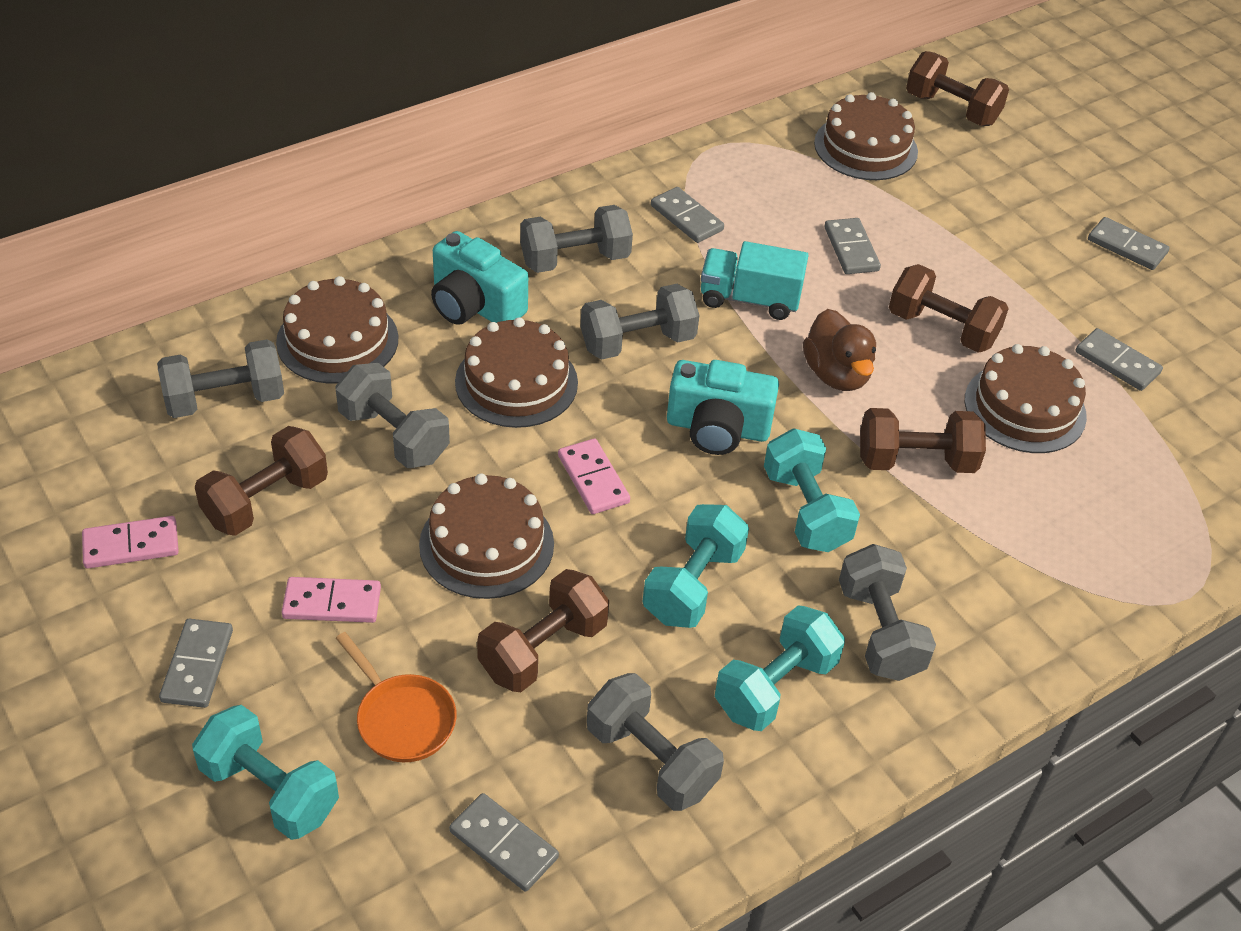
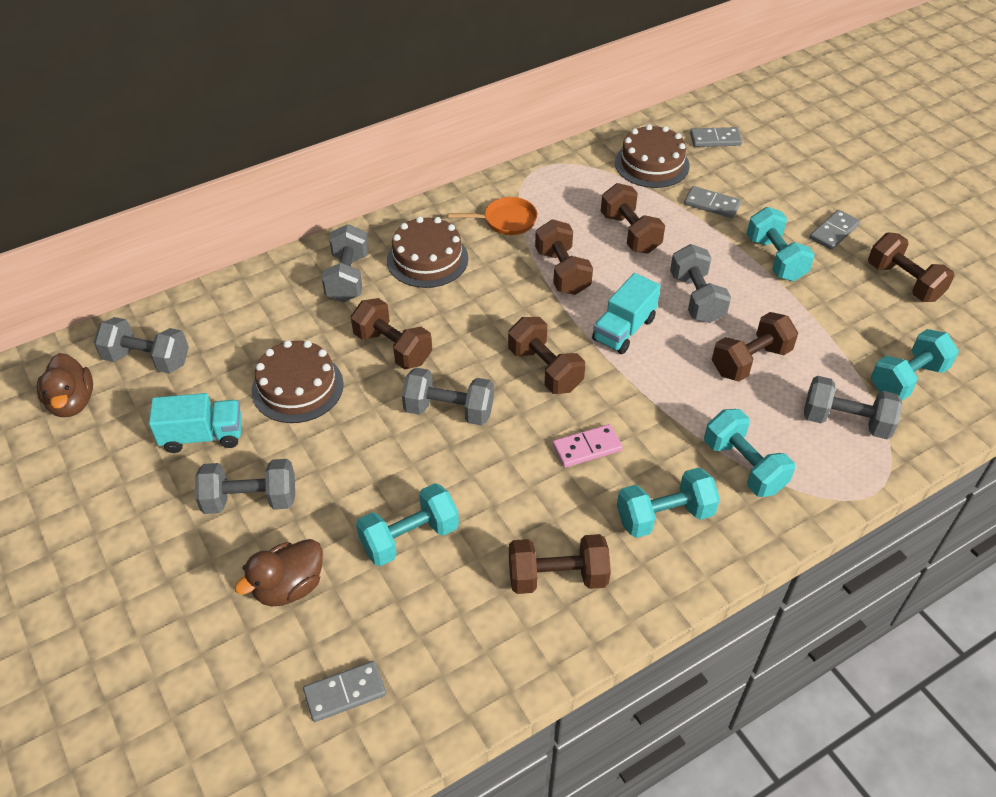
brown cake: 5 -> 3
brown duck: 1 -> 2
brown dumbbell: 5 -> 7
grey domino: 6 -> 4
pink domino: 3 -> 1
turquoise camera: 2 -> 0
turquoise dumbbell: 4 -> 5
turquoise truck: 1 -> 2

